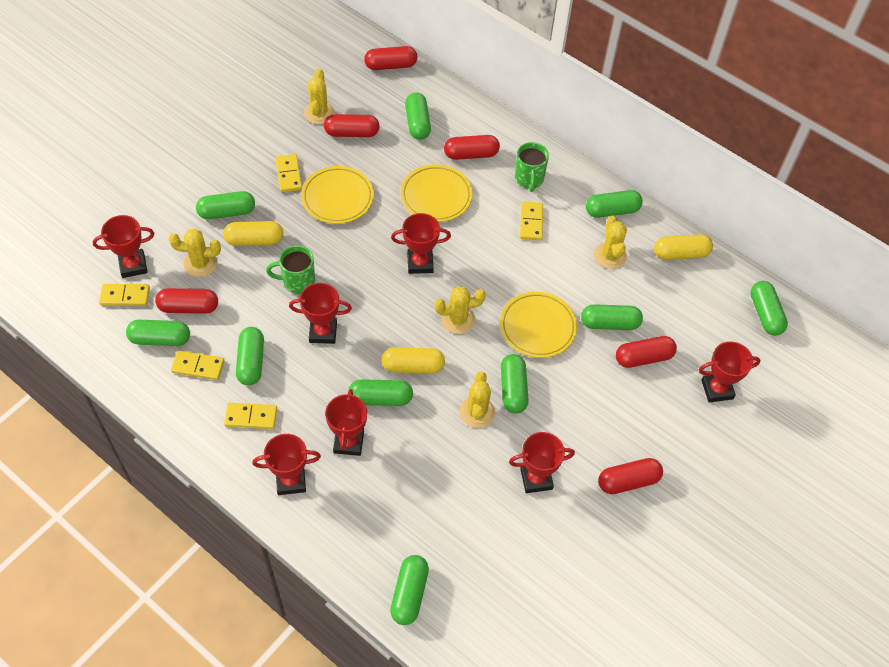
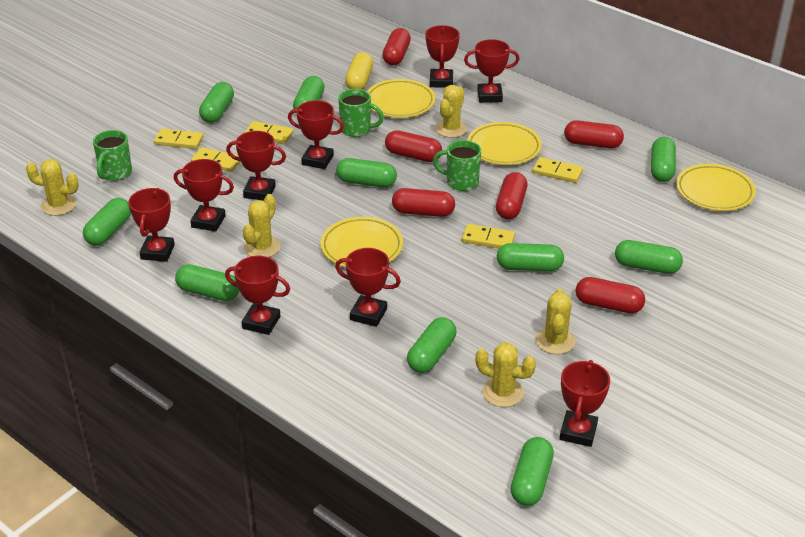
green mug: 2 -> 3
red trophy: 7 -> 9
yellow capsule: 3 -> 1
yellow plate: 3 -> 4

